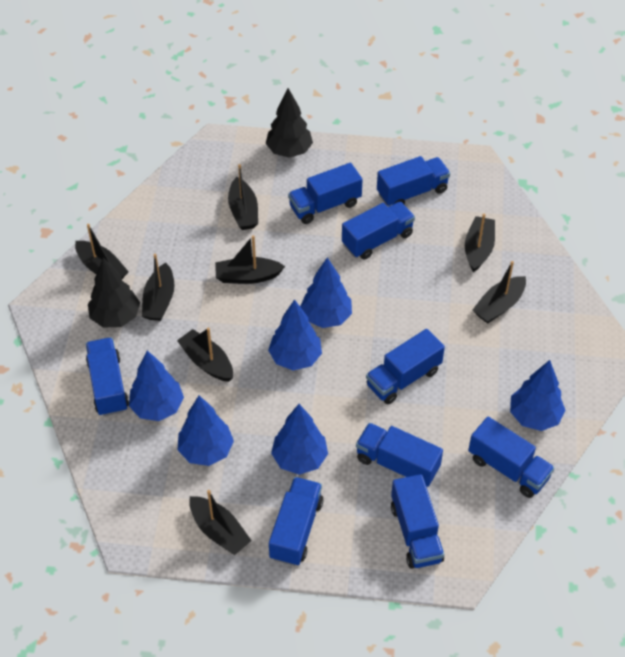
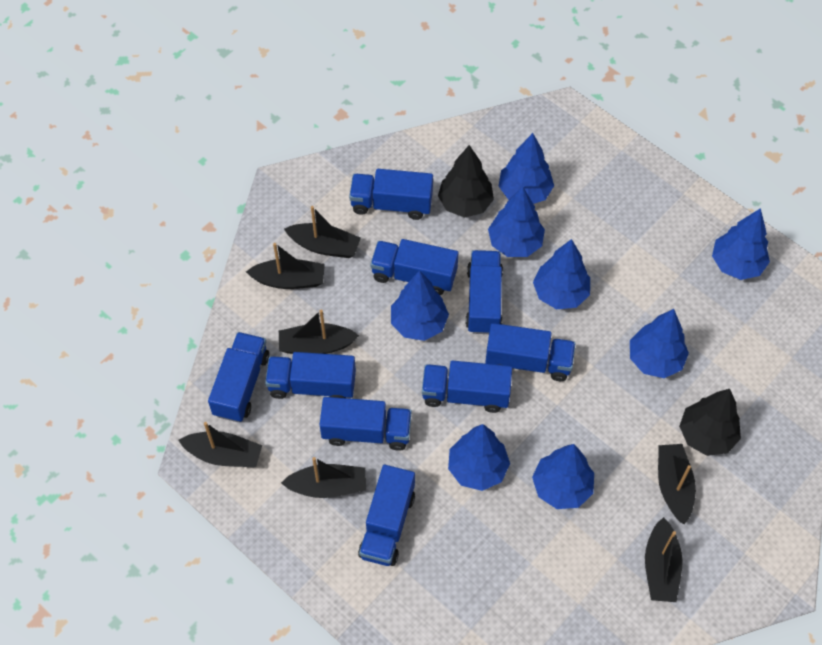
black boat: 8 -> 7
blue tree: 6 -> 8

